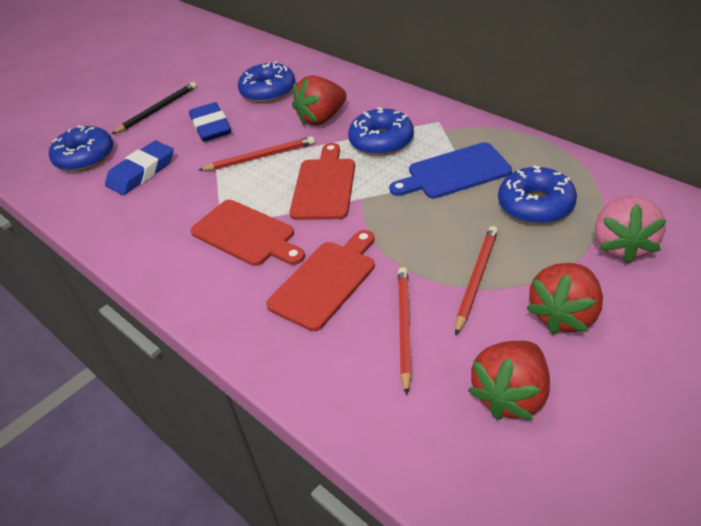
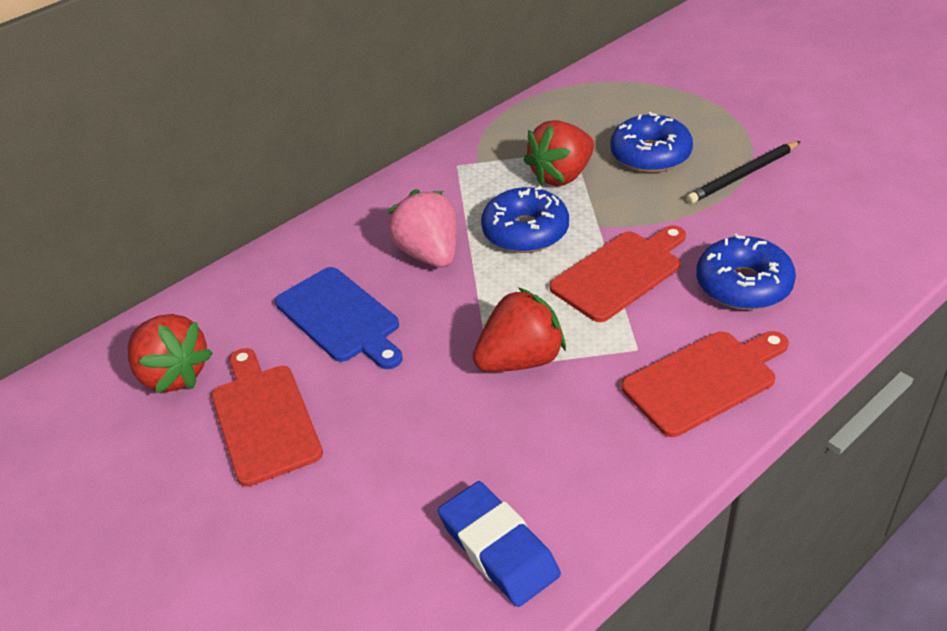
blue donut: 4 -> 3
blue eraser: 2 -> 1
red pencil: 3 -> 0

